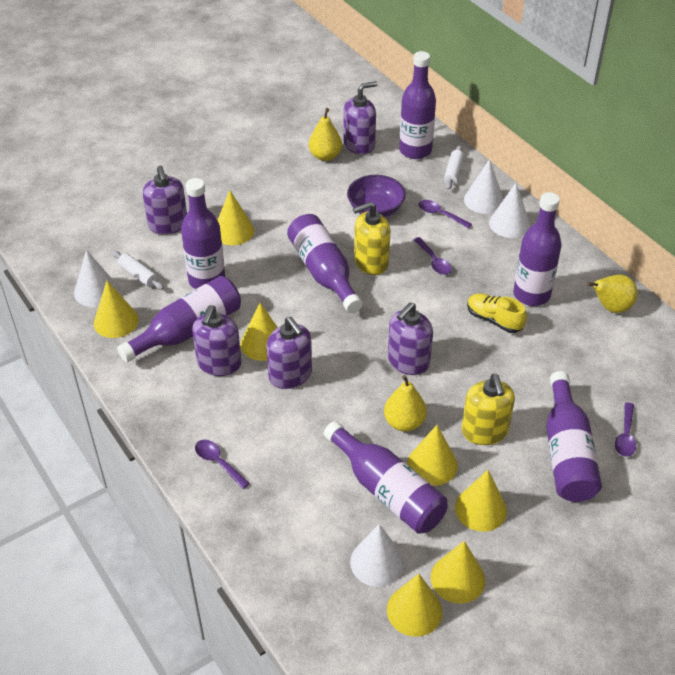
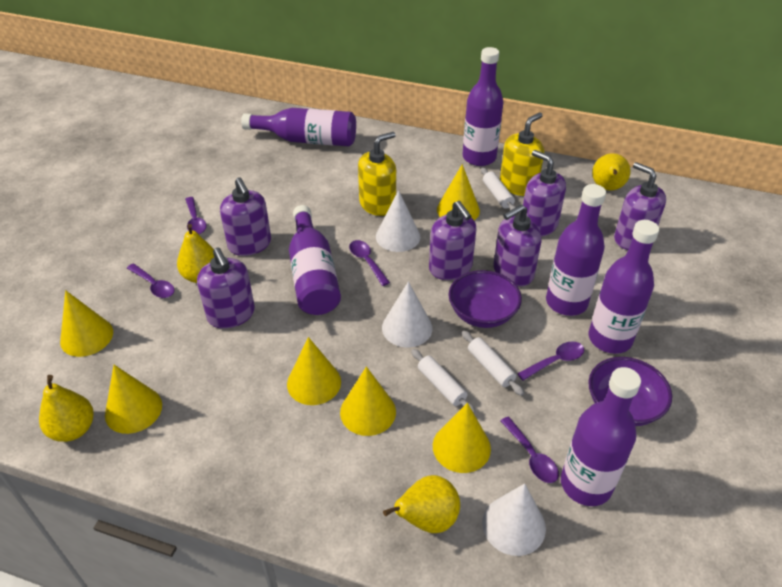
purple bottle: 7 -> 6
purple bowl: 1 -> 2
purple soap dispenser: 5 -> 6
purple spoon: 4 -> 5
white cone: 4 -> 3
white rolling pin: 2 -> 3
yellow cone: 7 -> 6
yellow pear: 3 -> 4
yellow shoe: 1 -> 0

